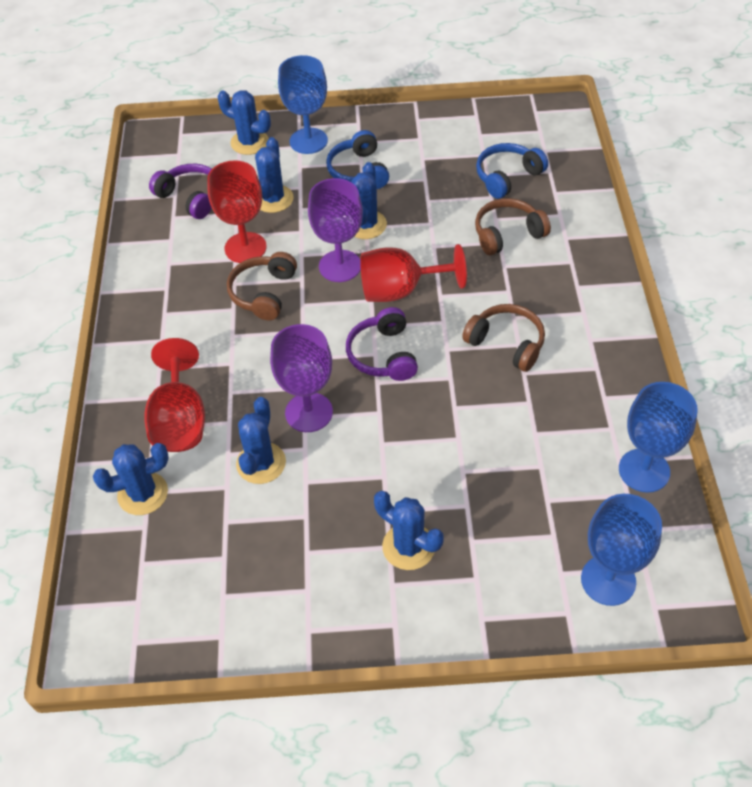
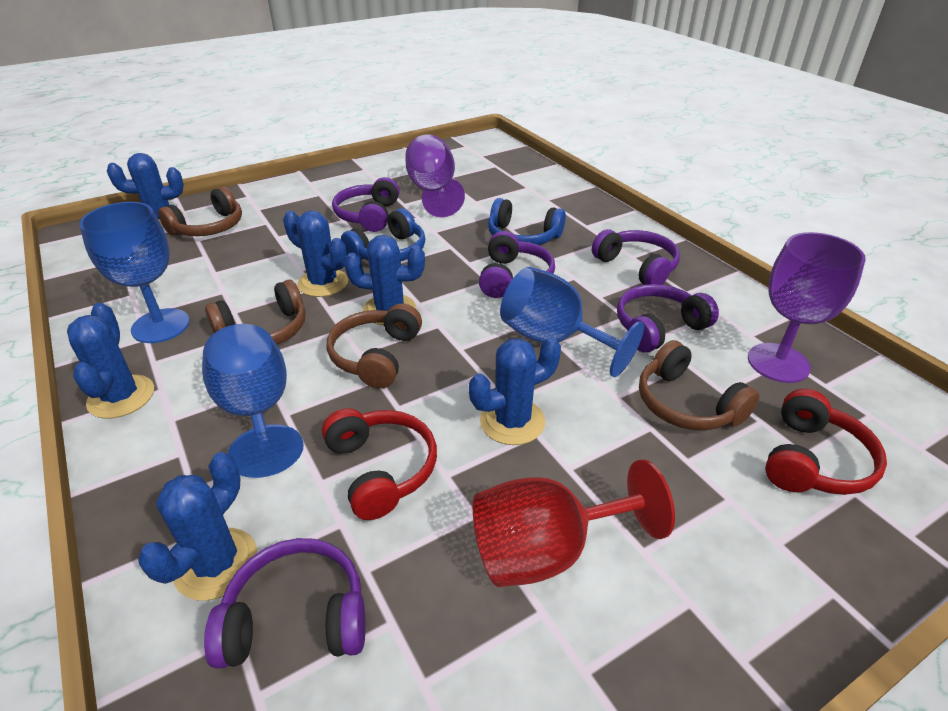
brown headphones: 3 -> 4
purple headphones: 2 -> 5
red goblet: 3 -> 1
red headphones: 0 -> 2

